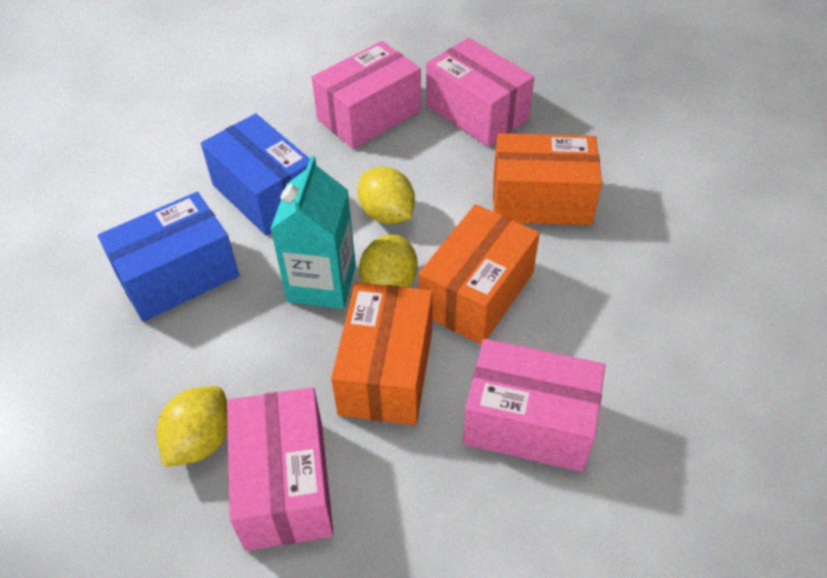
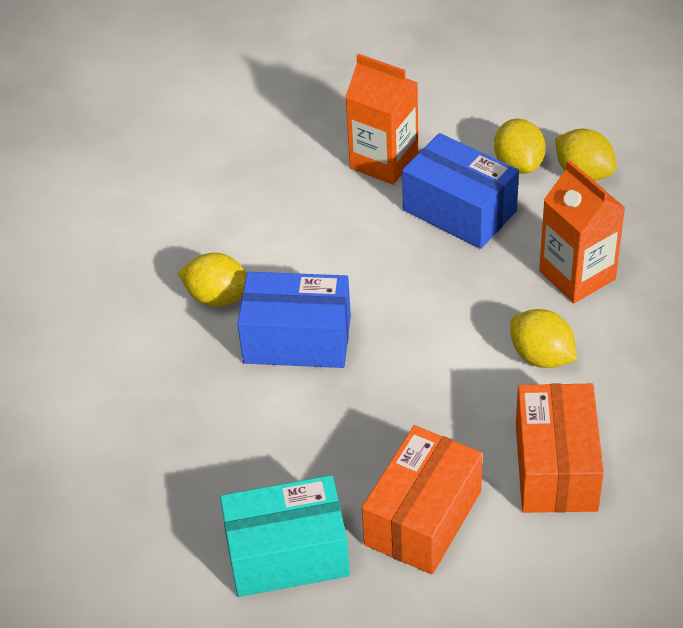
orange box: 3 -> 2
orange carton: 0 -> 2
pink box: 4 -> 0
turquoise box: 0 -> 1
turquoise carton: 1 -> 0
yellow lemon: 3 -> 4

